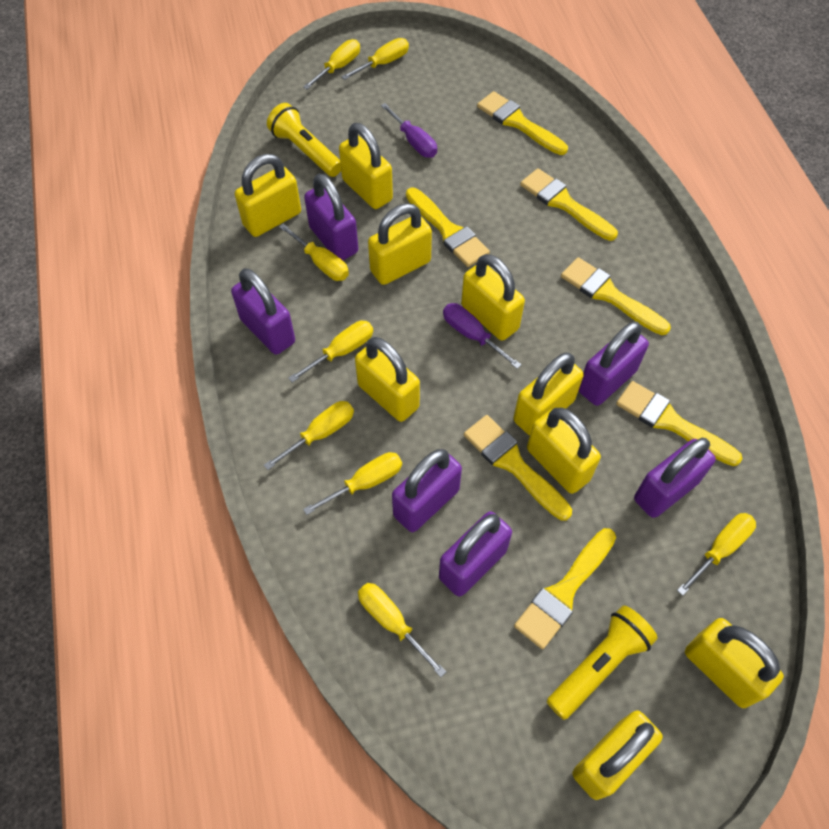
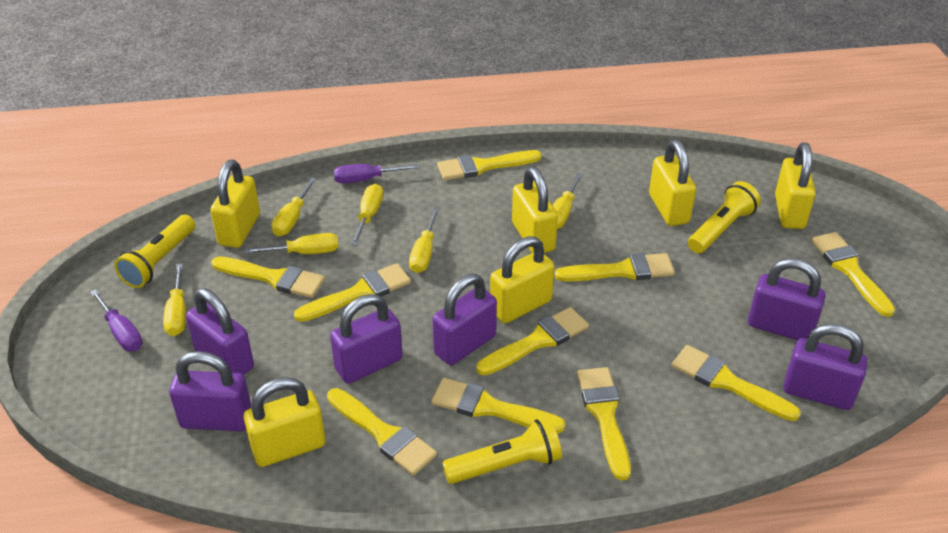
yellow brush: 7 -> 10
yellow flashlight: 2 -> 3
yellow padlock: 9 -> 6
yellow screwdriver: 8 -> 6

